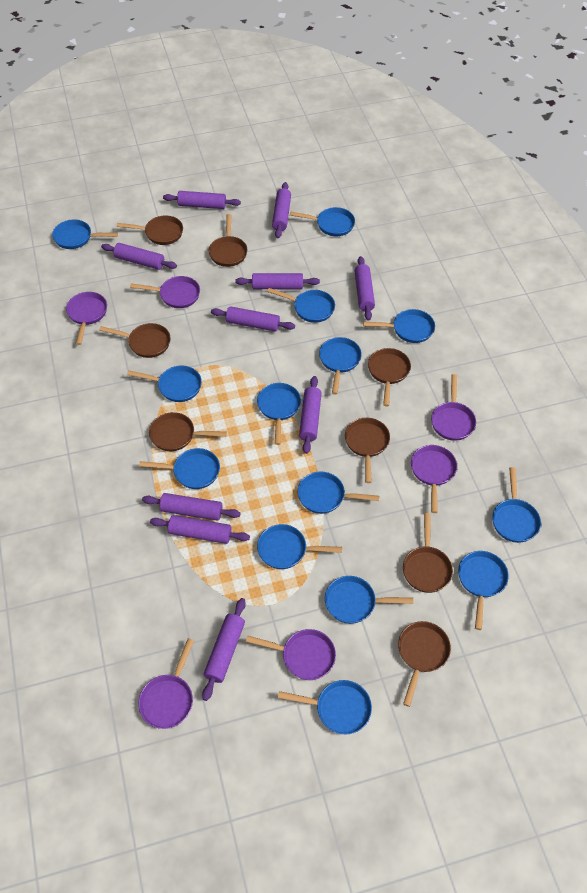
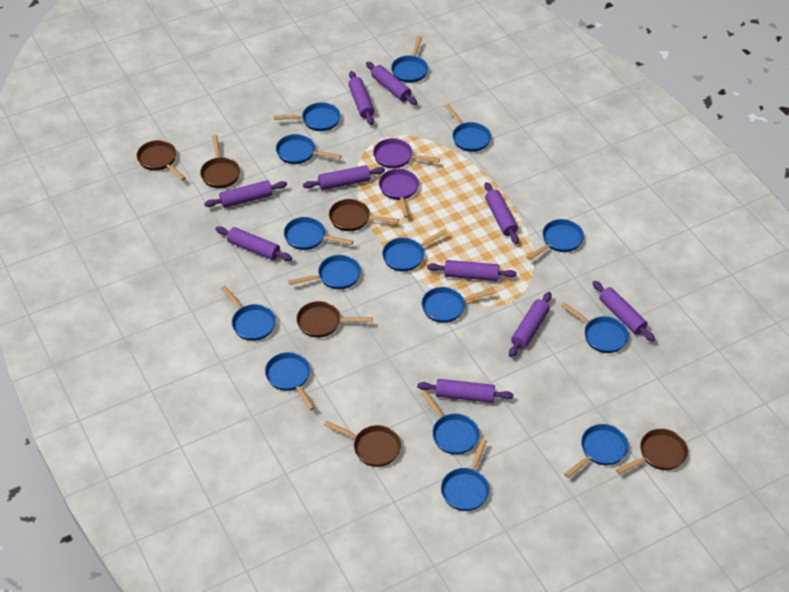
blue pan: 14 -> 15
brown pan: 8 -> 6
purple pan: 6 -> 2

